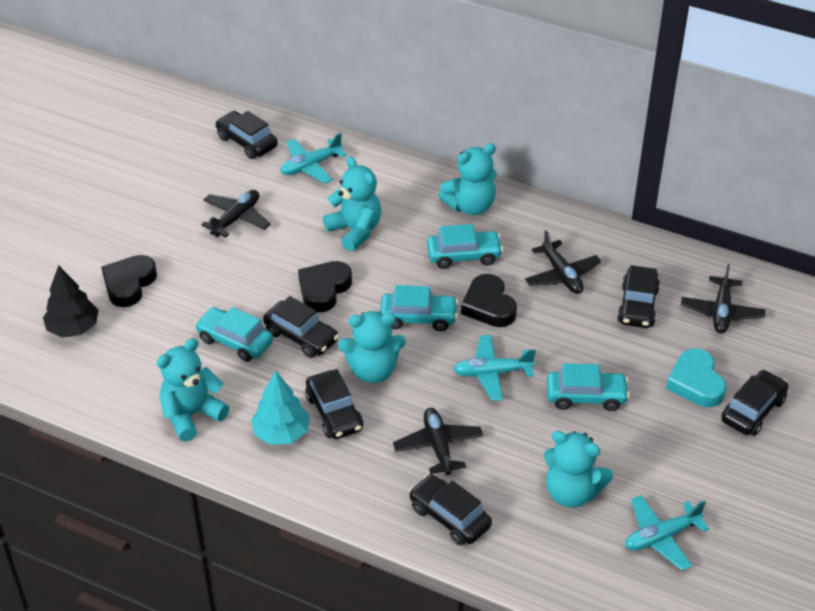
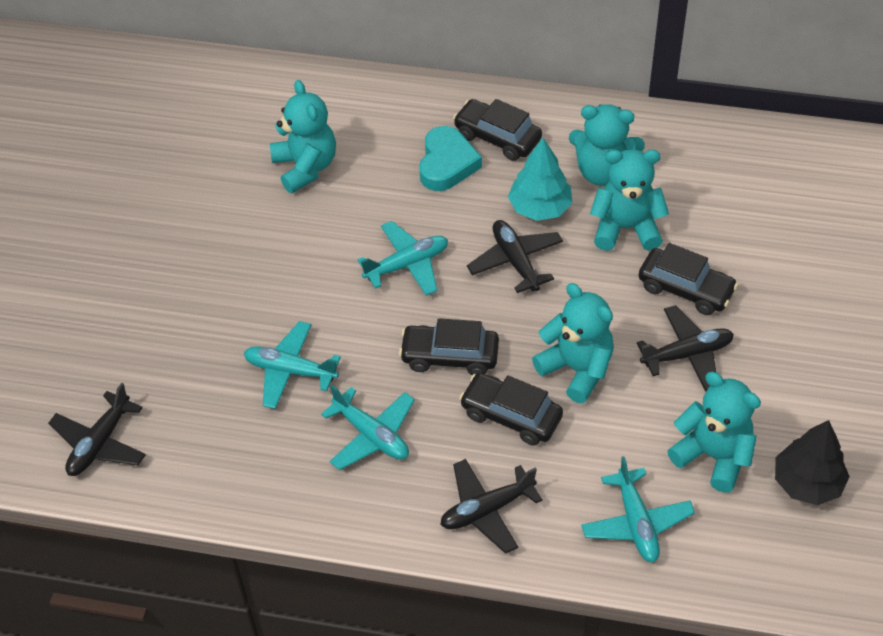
black car: 6 -> 4
black heart: 3 -> 0
turquoise car: 4 -> 0
turquoise plane: 3 -> 4

